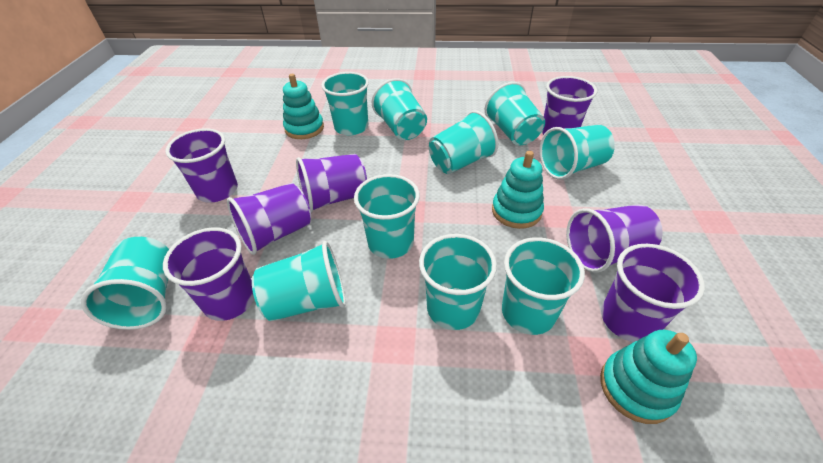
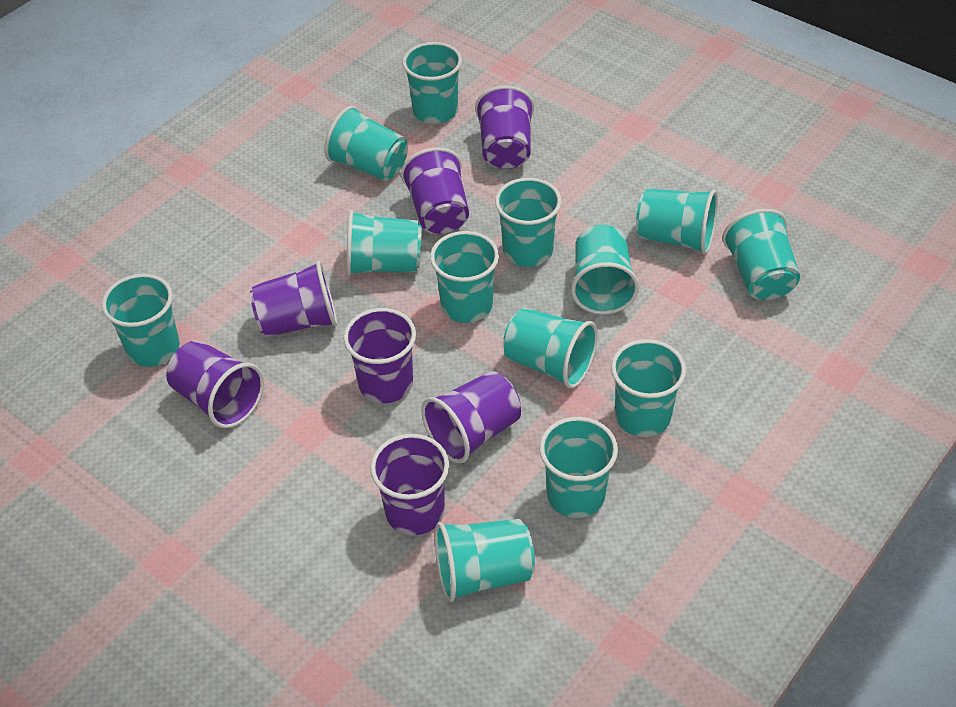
turquoise cup: 10 -> 13
turquoise stacking toy: 3 -> 0

